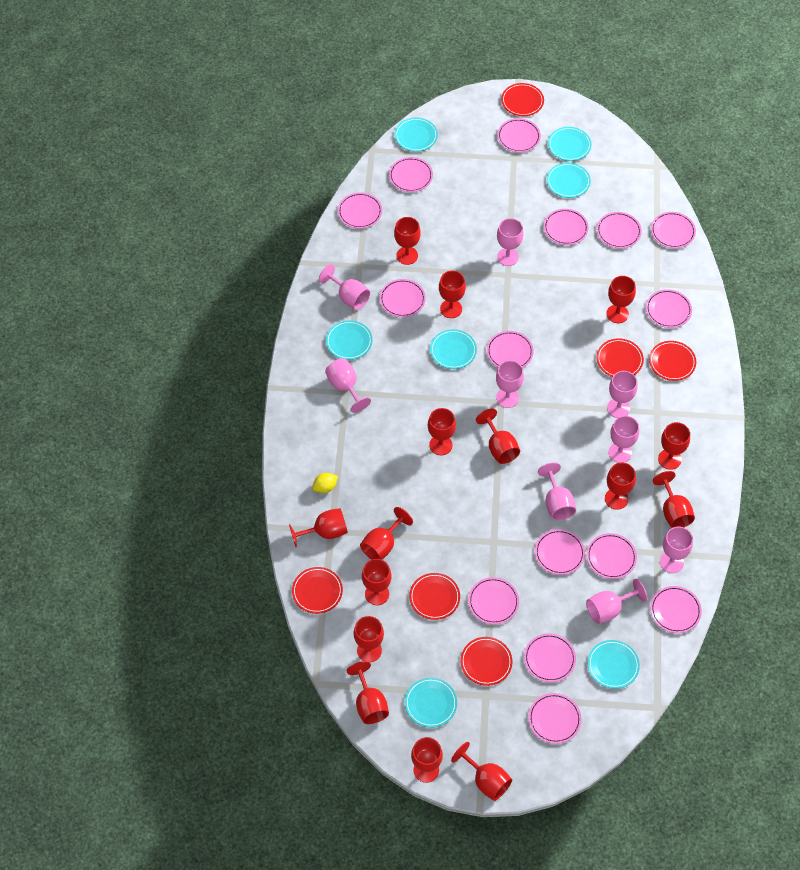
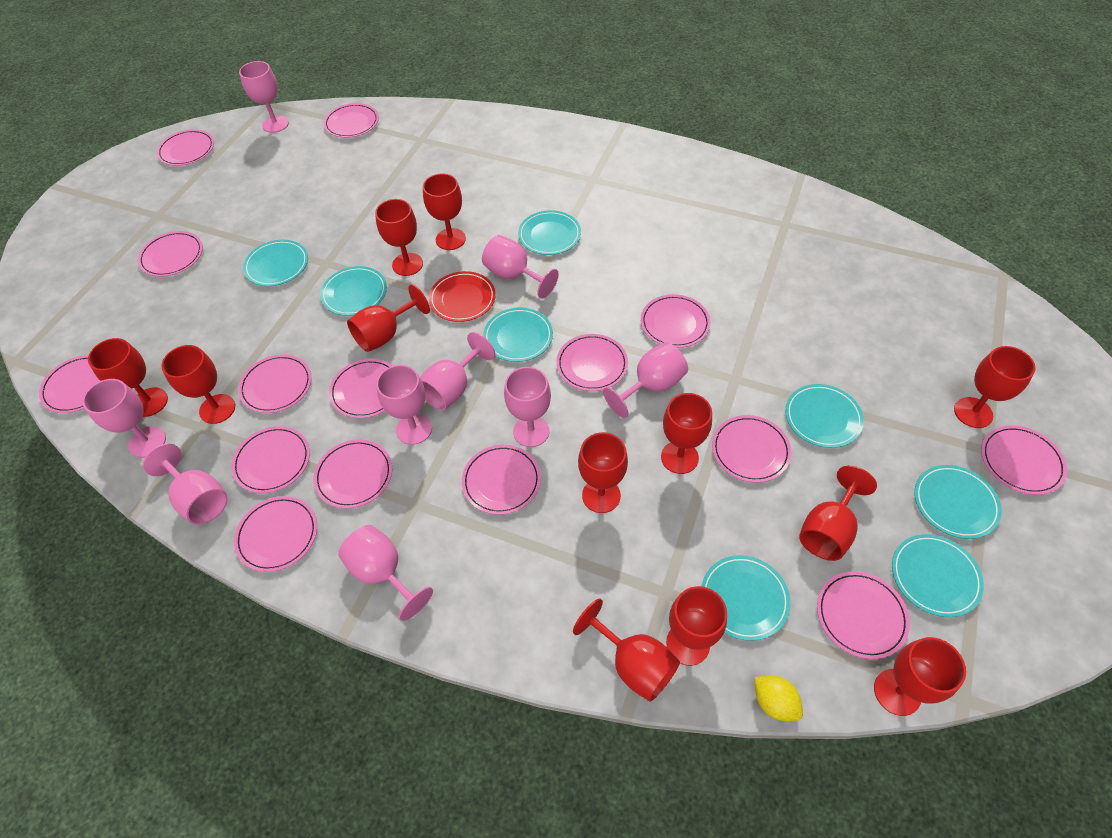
red goblet: 15 -> 12
red plate: 6 -> 1
turquoise plate: 7 -> 8

